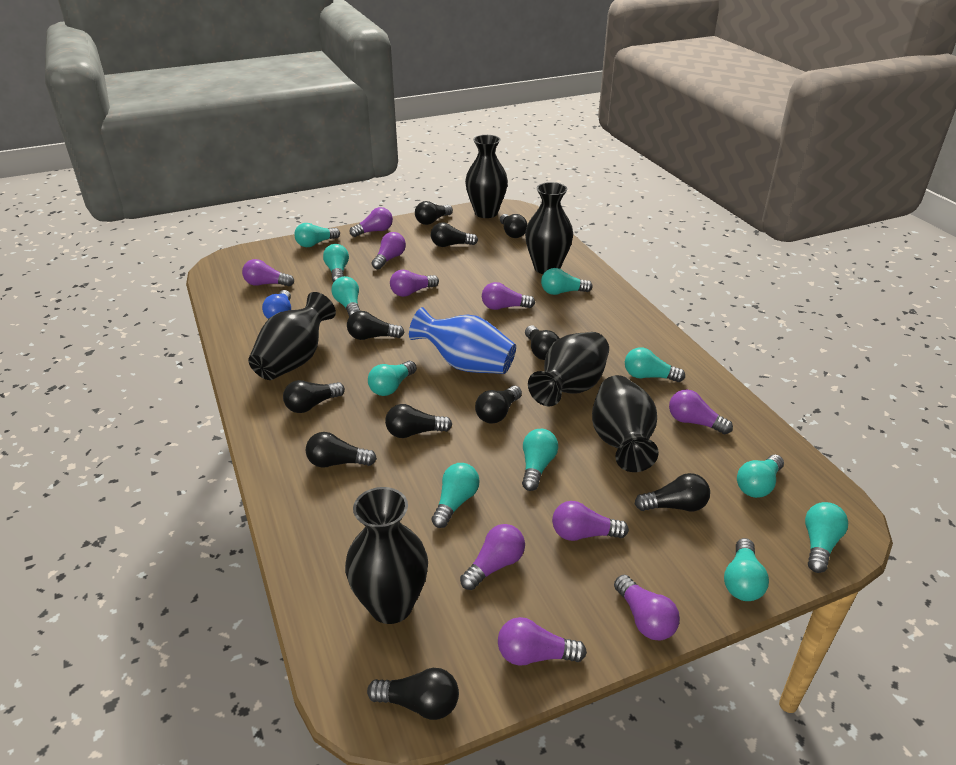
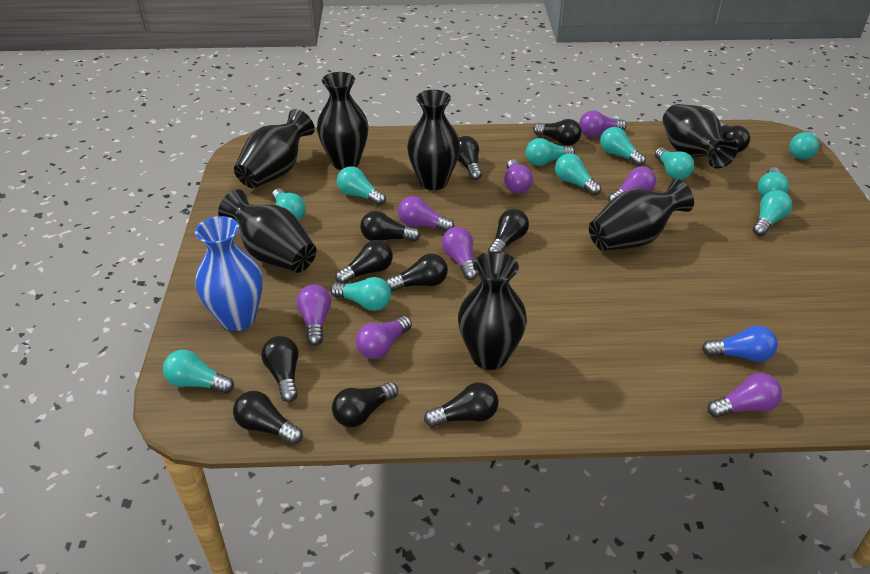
black vase: 6 -> 7
purple light bulb: 10 -> 8

